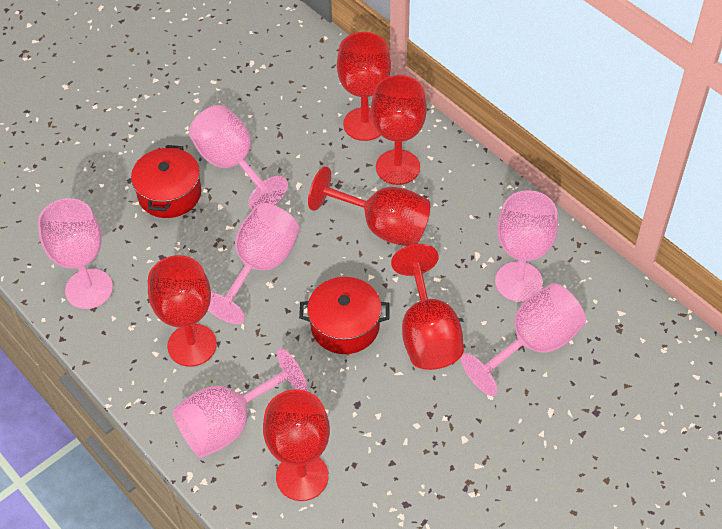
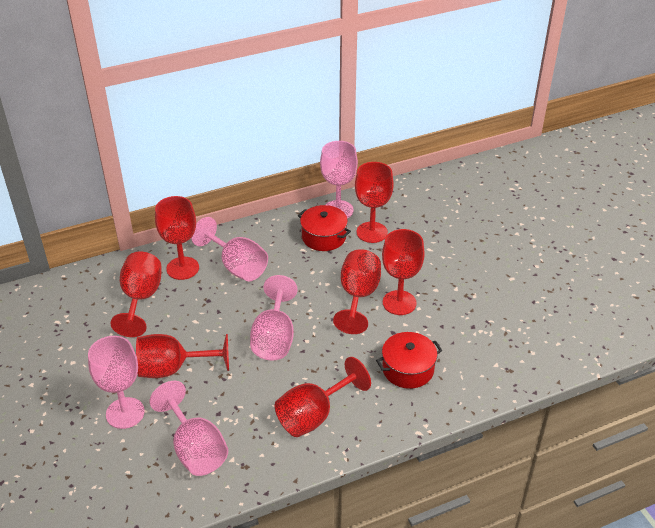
pink goblet: 6 -> 5
red goblet: 6 -> 7

